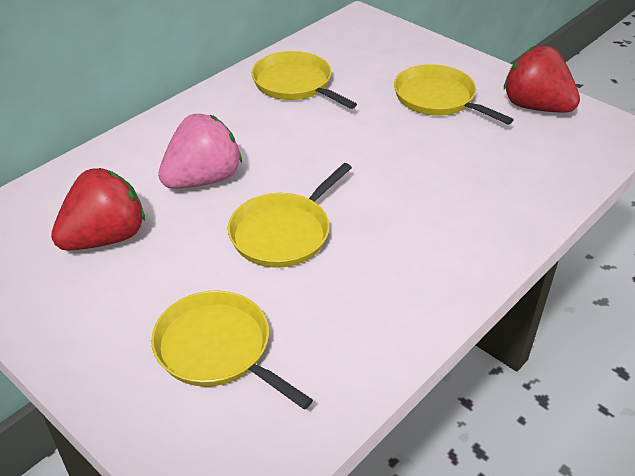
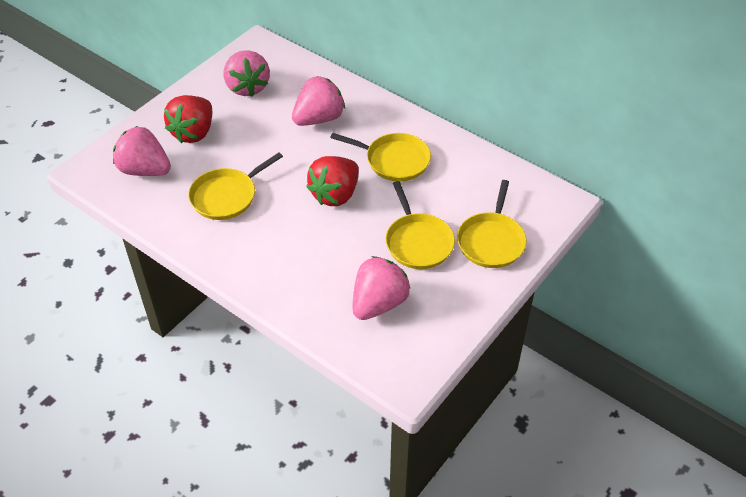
pink strawberry: 1 -> 4

